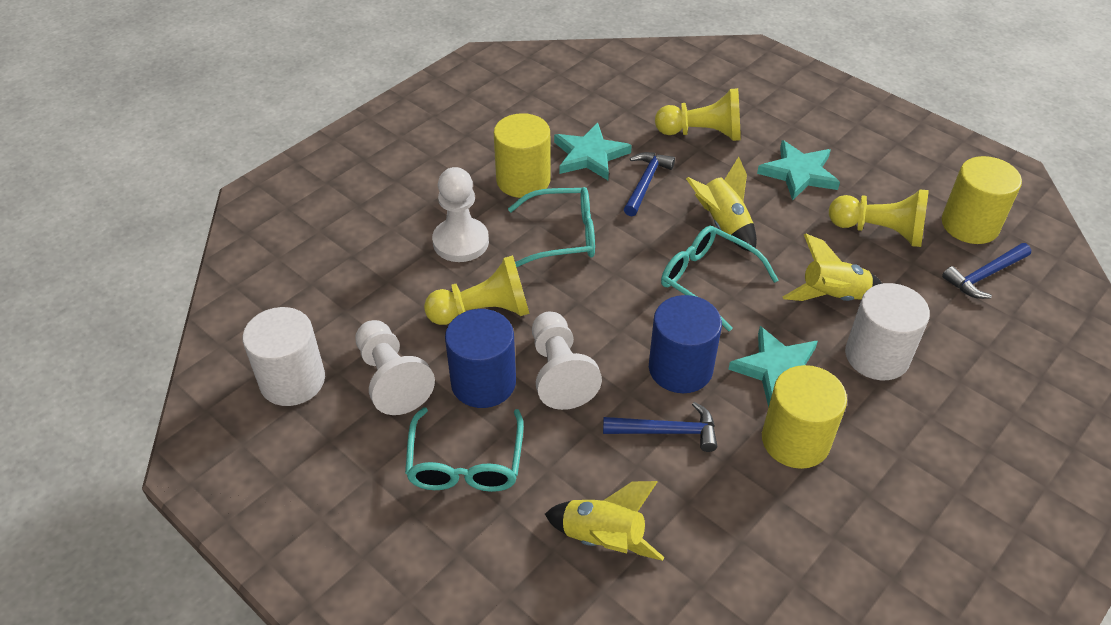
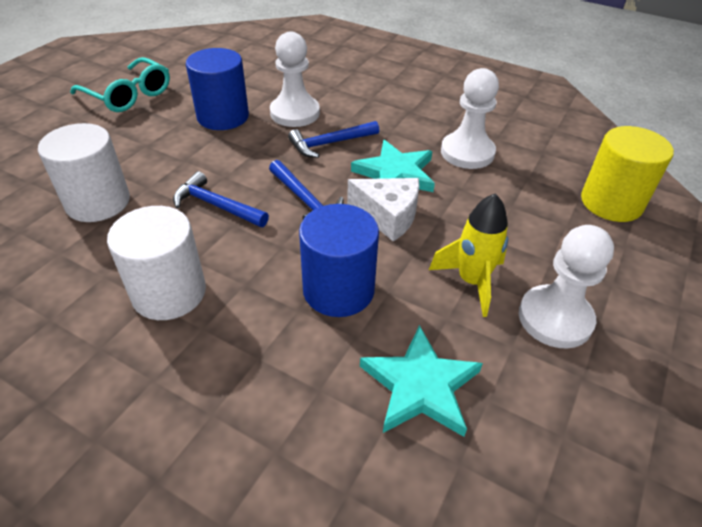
turquoise glasses: 3 -> 1
turquoise star: 3 -> 2
white cheese: 0 -> 1
yellow cylinder: 3 -> 1
yellow pawn: 3 -> 0
yellow rocket: 3 -> 1

